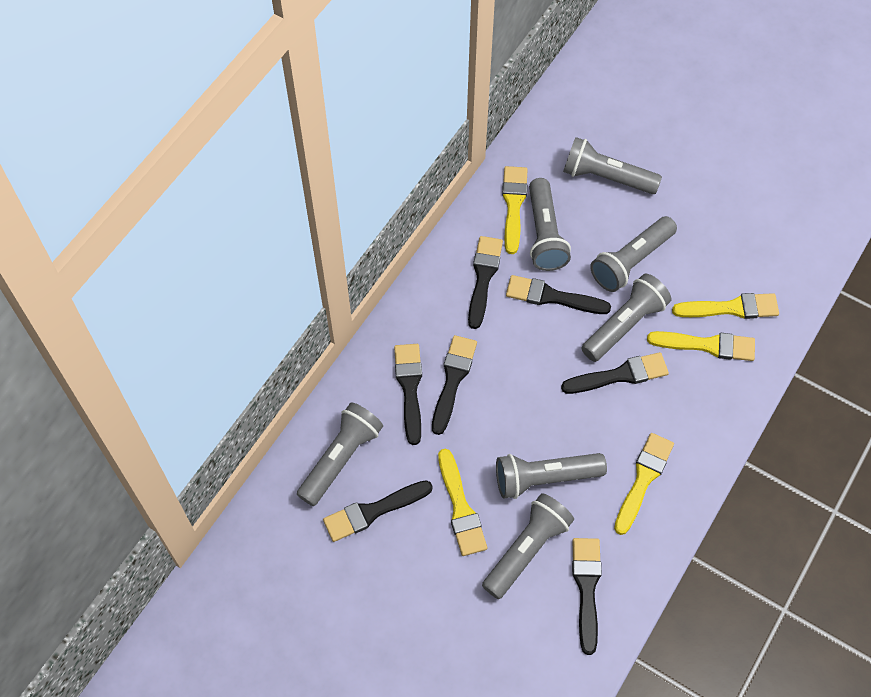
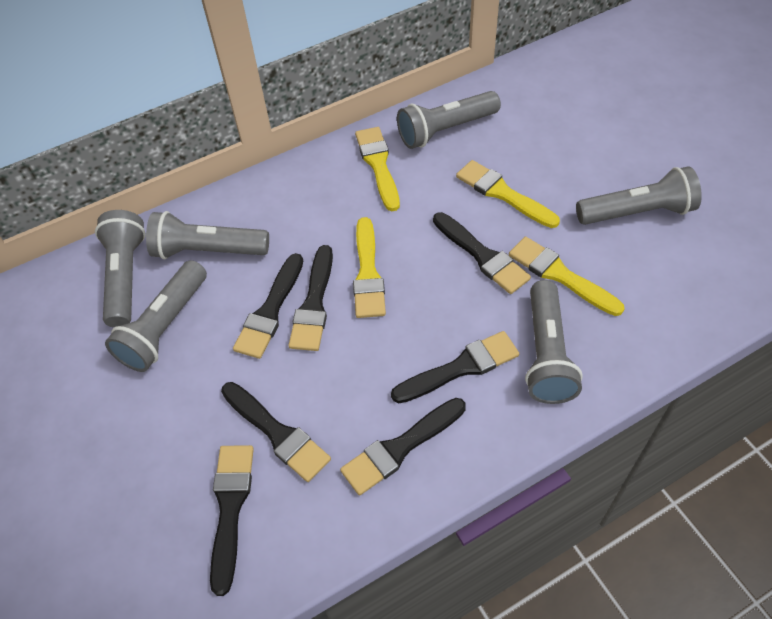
grey flashlight: 7 -> 6
yellow brush: 5 -> 4

